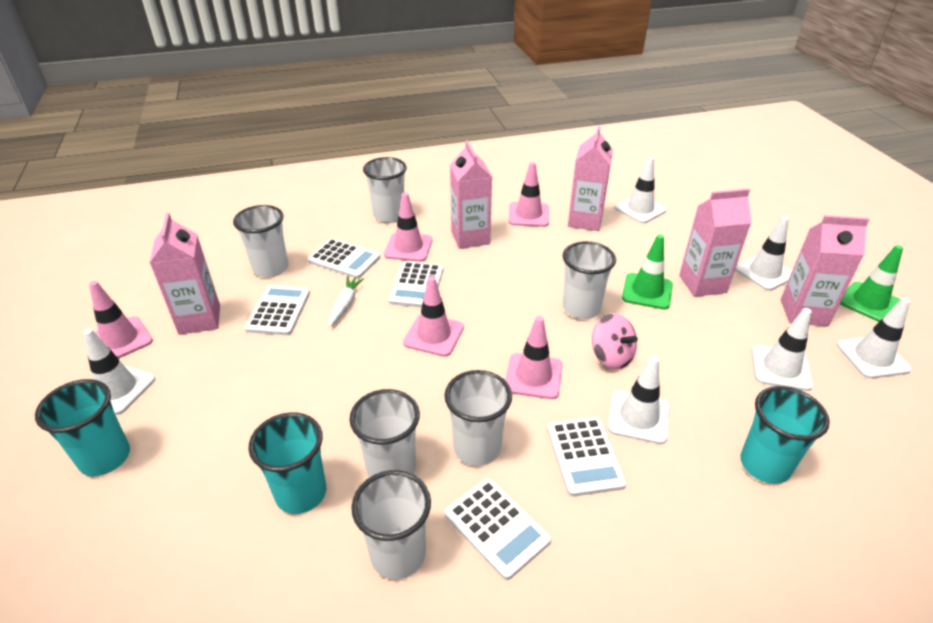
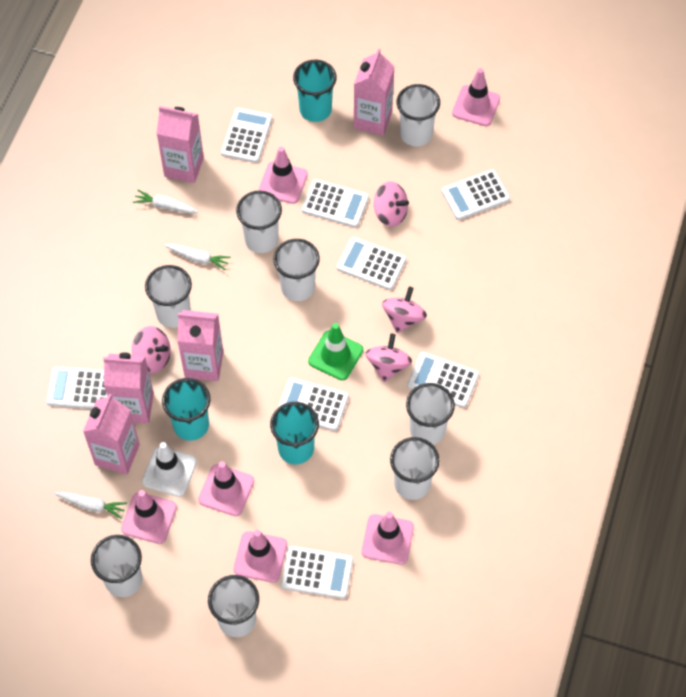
green traffic cone: 2 -> 1
pink spinning top: 1 -> 4
pink traffic cone: 5 -> 6
white calculator: 5 -> 8
white carrot: 1 -> 3
white cup: 6 -> 8
white traffic cone: 6 -> 1

